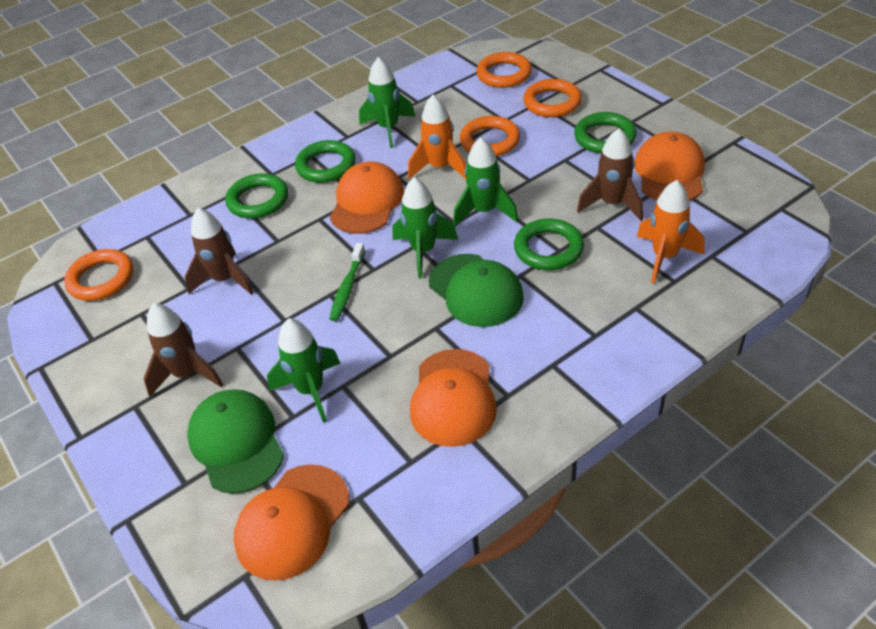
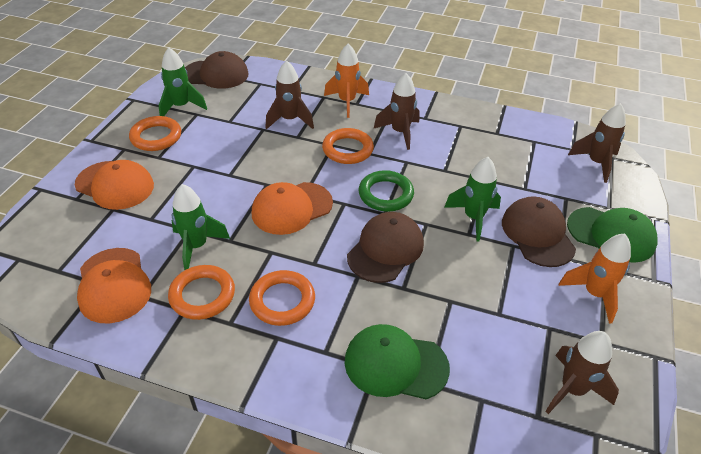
brown cap: 0 -> 3
brown rocket: 3 -> 4
green ring: 4 -> 1
green rocket: 4 -> 3
green toothbrush: 1 -> 0
orange cap: 4 -> 3

